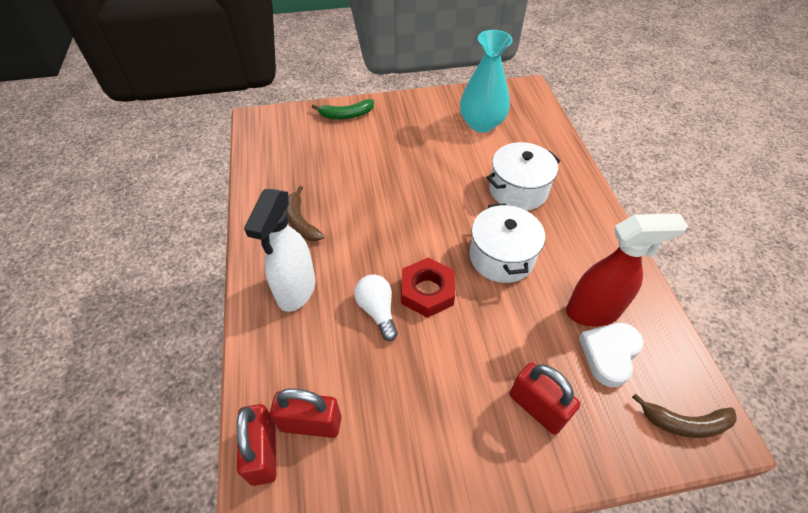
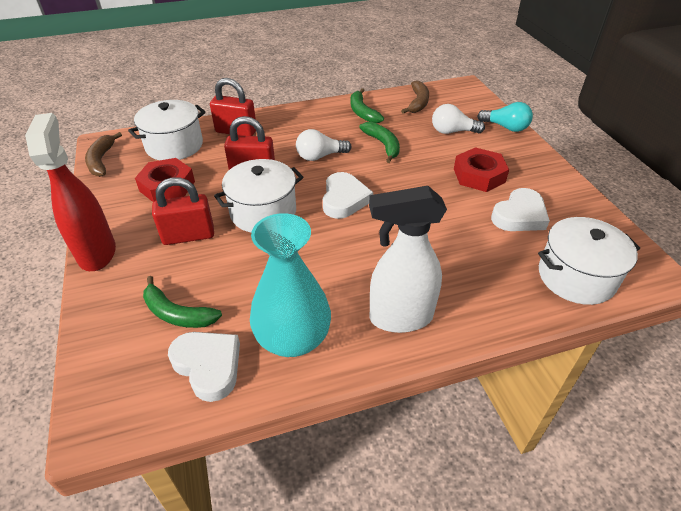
green banana: 1 -> 3
red nut: 1 -> 2
turquoise light bulb: 0 -> 1
white heart: 1 -> 3
white light bulb: 1 -> 2
white pot: 2 -> 3

